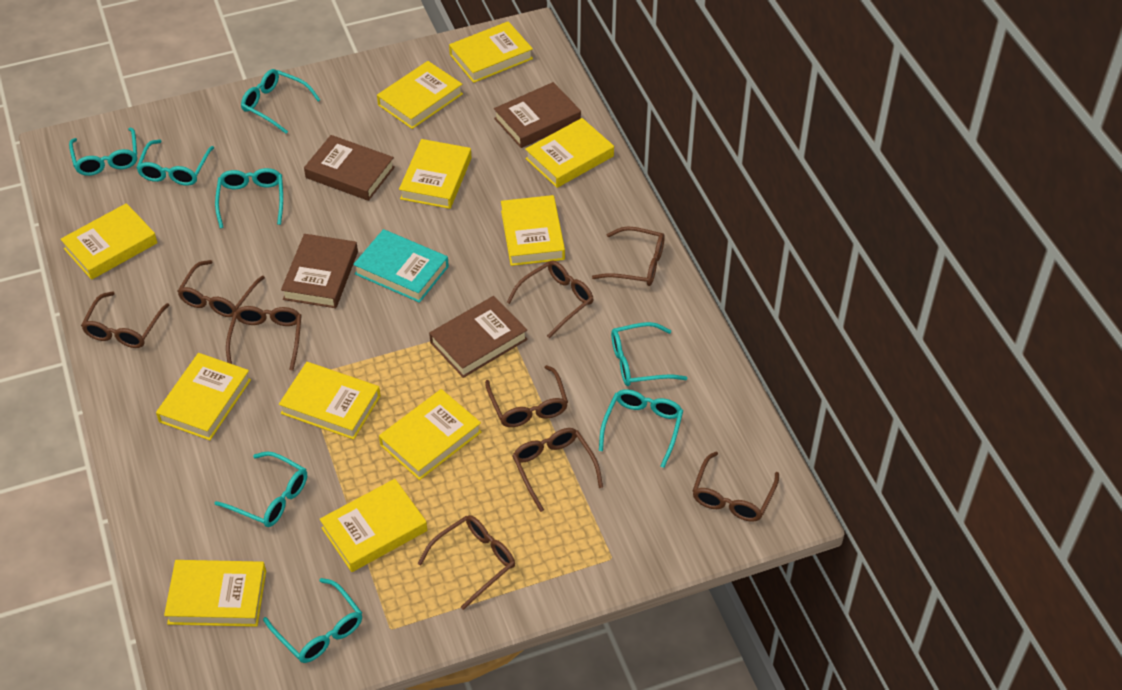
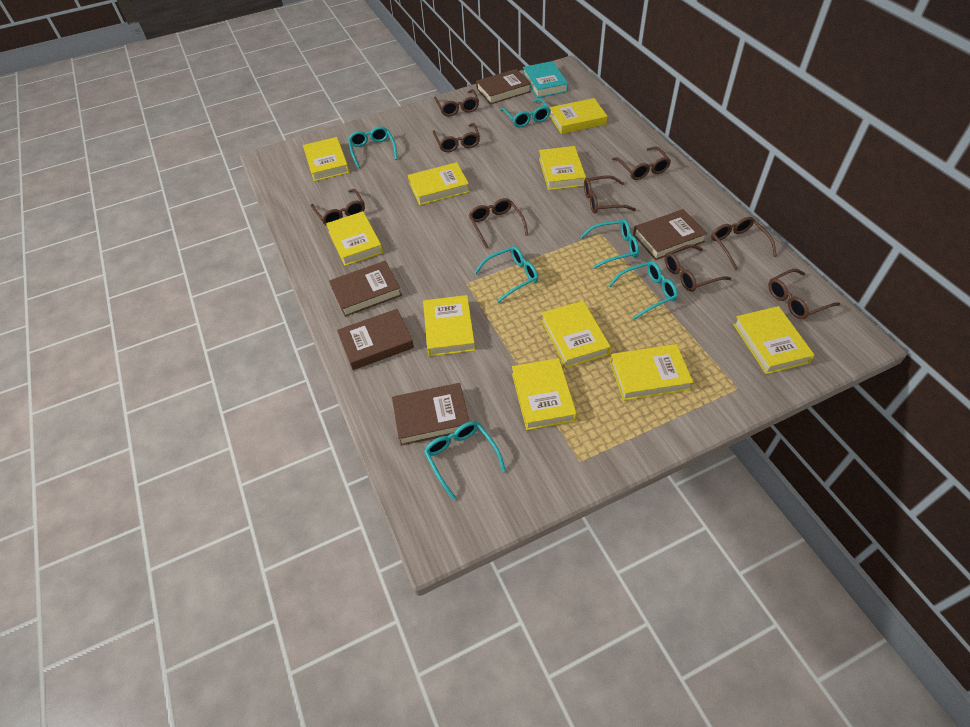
brown book: 4 -> 5
turquoise glasses: 8 -> 6
yellow book: 11 -> 10

